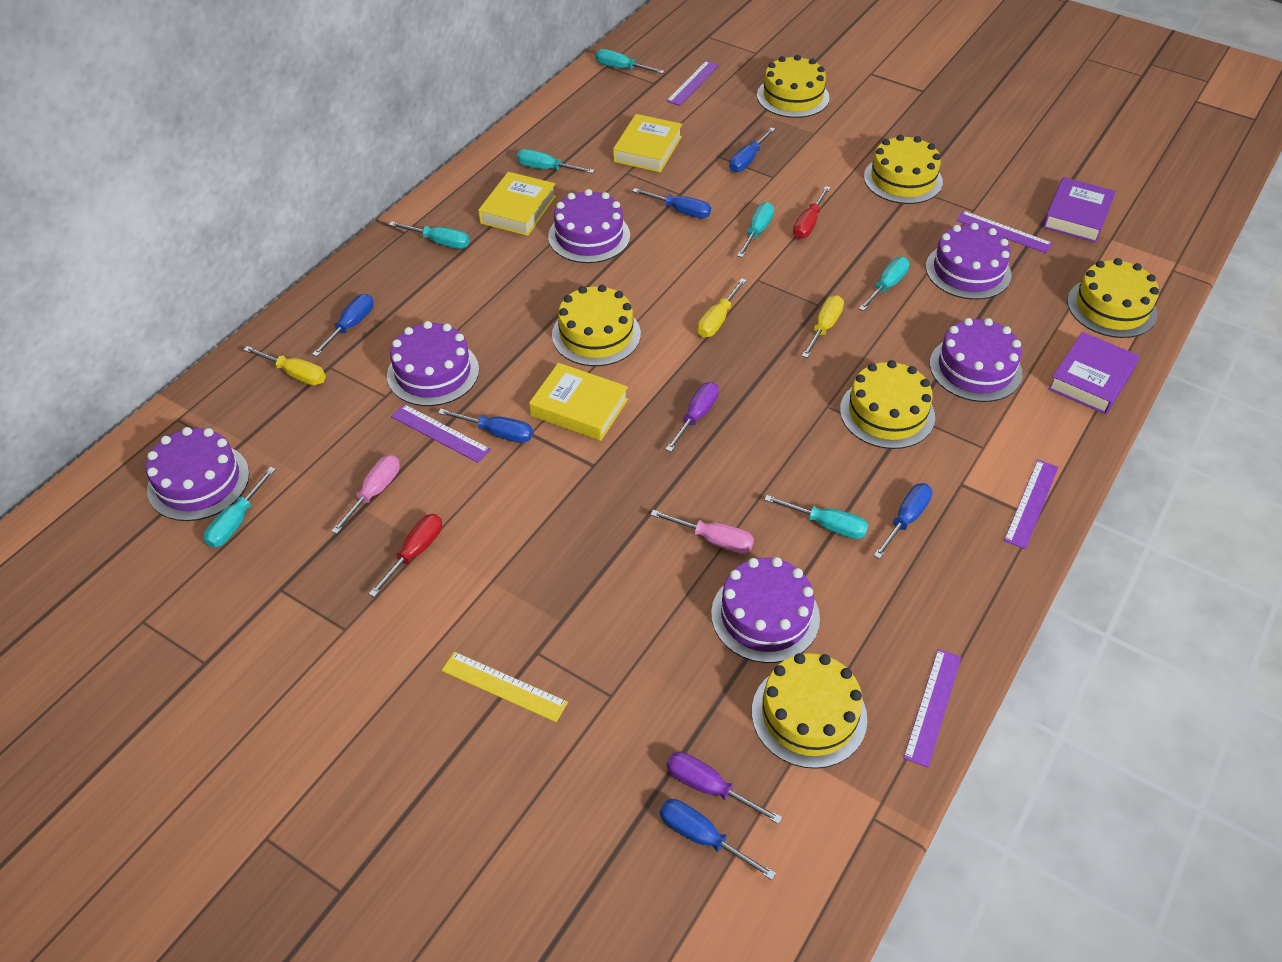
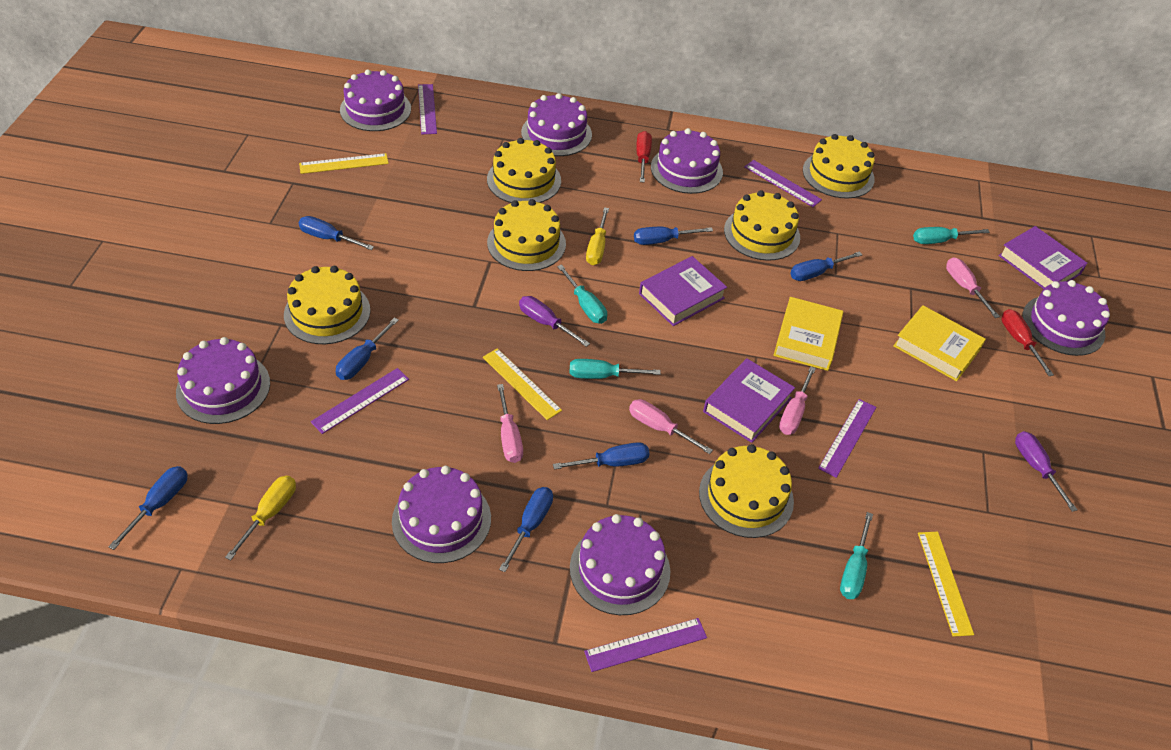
blue screwdriver: 6 -> 7
pink screwdriver: 2 -> 4
purple book: 2 -> 3
purple cake: 6 -> 7
turquoise screwdriver: 7 -> 4
yellow book: 3 -> 2
yellow ruler: 1 -> 3
yellow screwdriver: 3 -> 2

